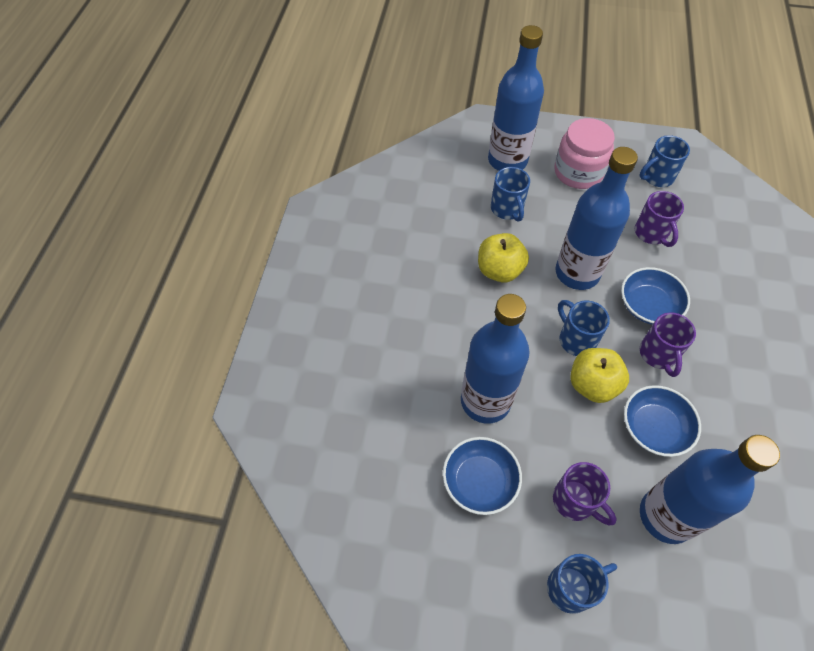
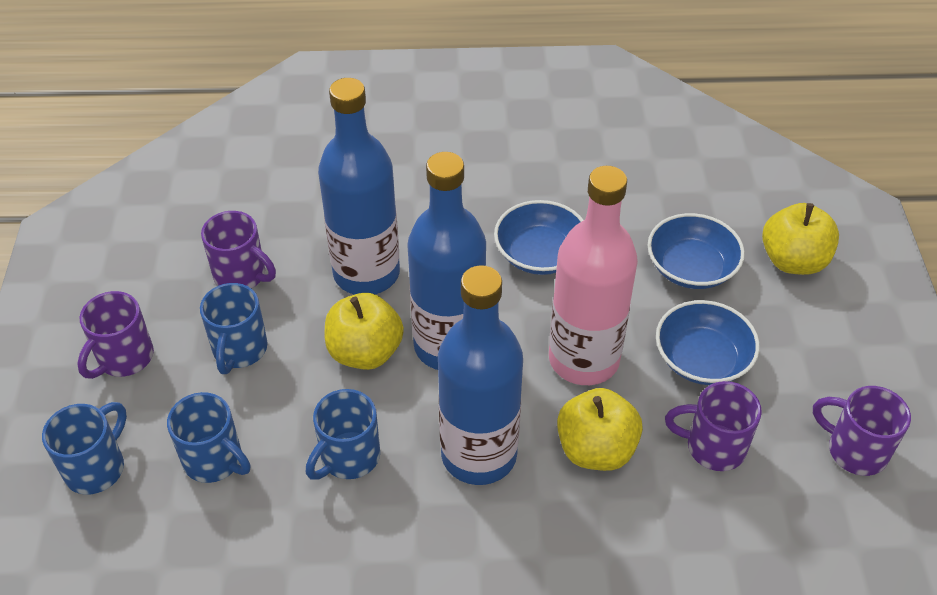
blue bottle: 4 -> 3
pink bottle: 0 -> 1
pink jar: 1 -> 0
purple mug: 3 -> 4
yellow apple: 2 -> 3

